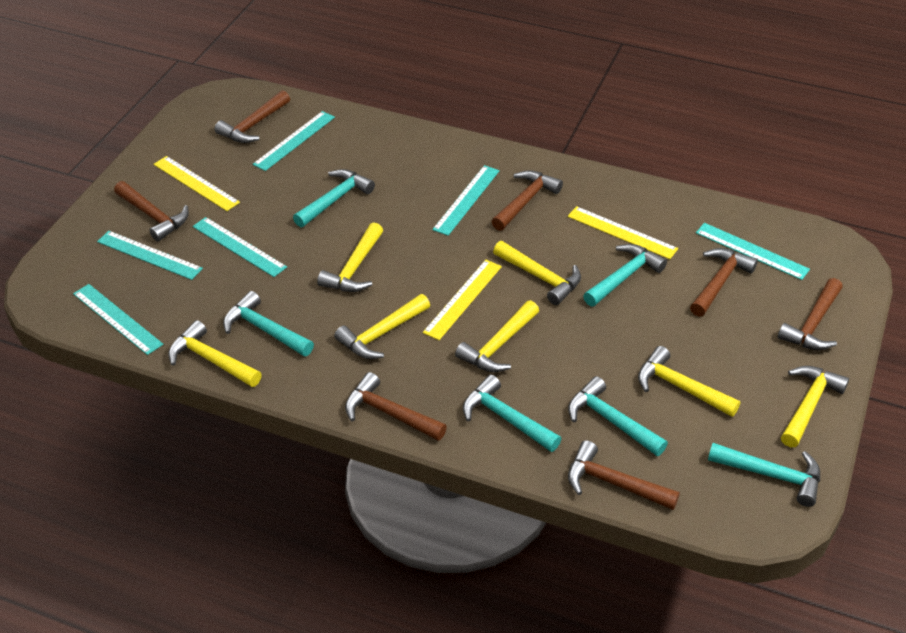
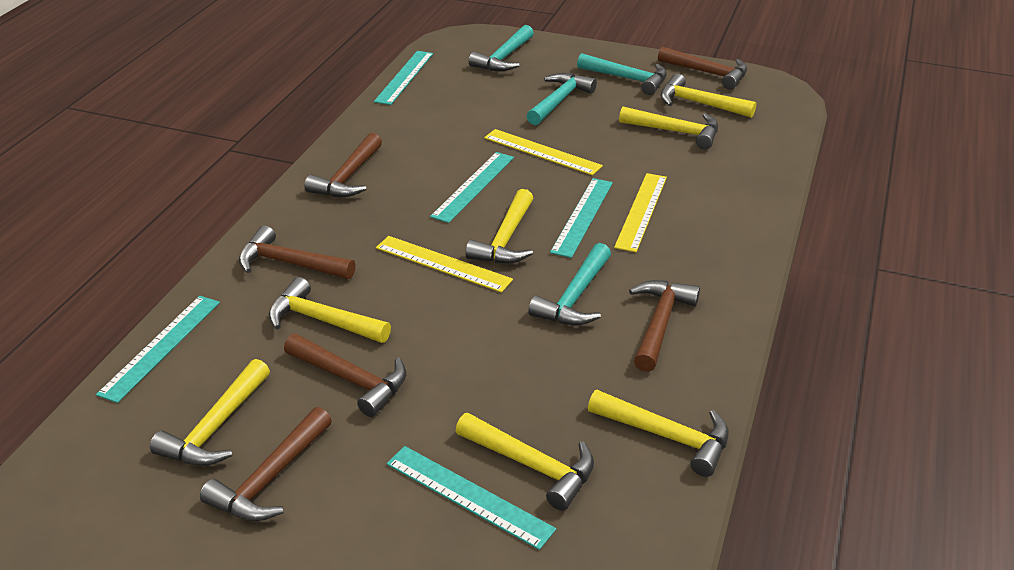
brown hammer: 7 -> 6
turquoise hammer: 6 -> 4
turquoise ruler: 6 -> 5

